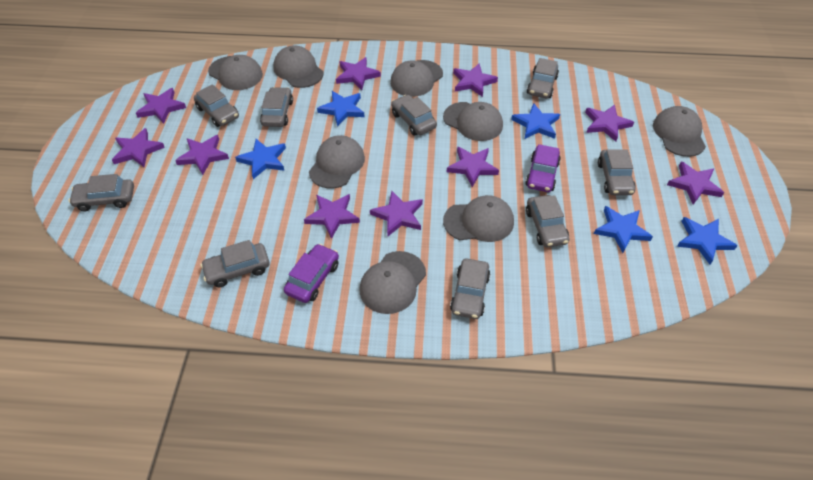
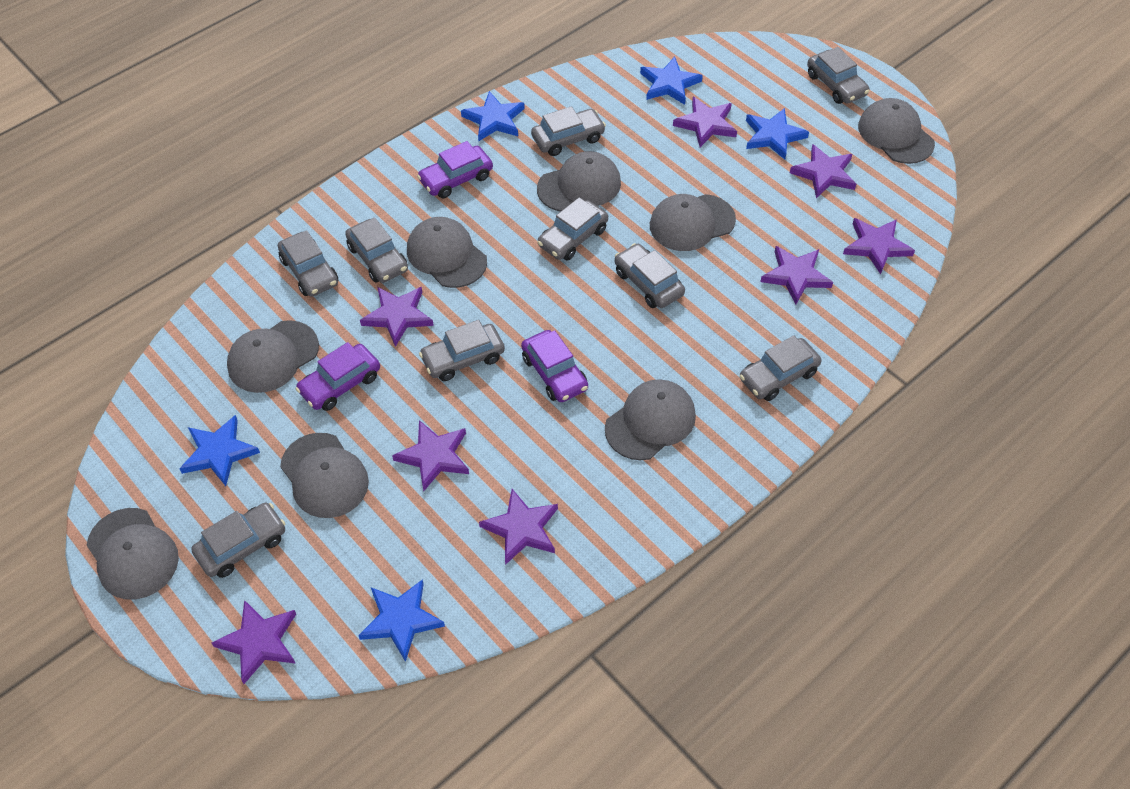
purple car: 2 -> 3
purple star: 10 -> 8

